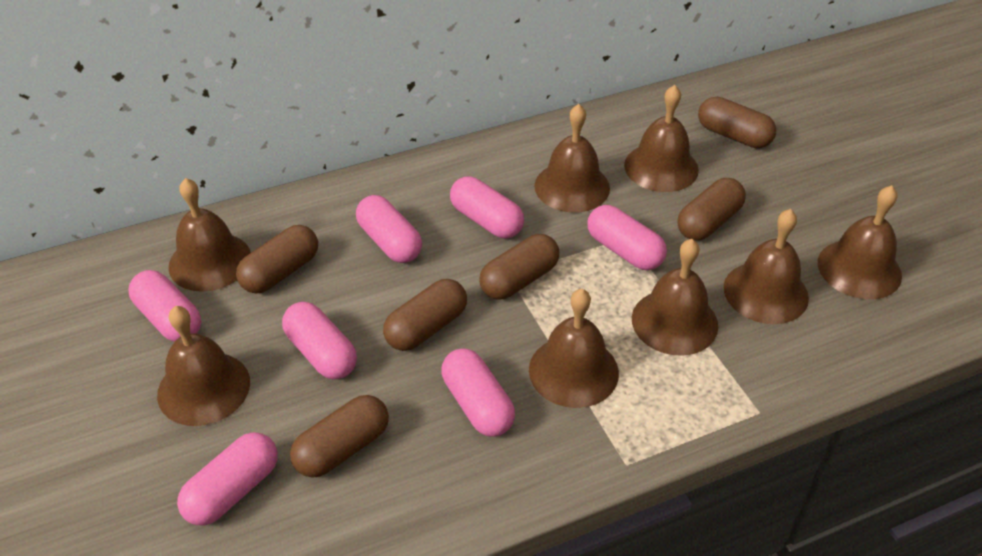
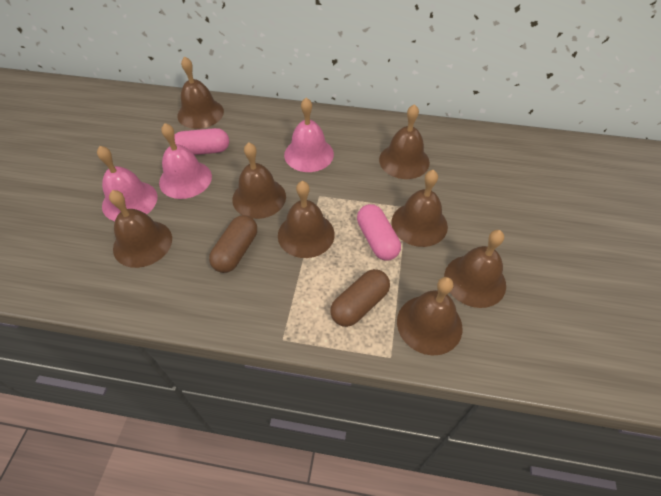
brown capsule: 6 -> 2
pink bell: 0 -> 3
pink capsule: 7 -> 2

